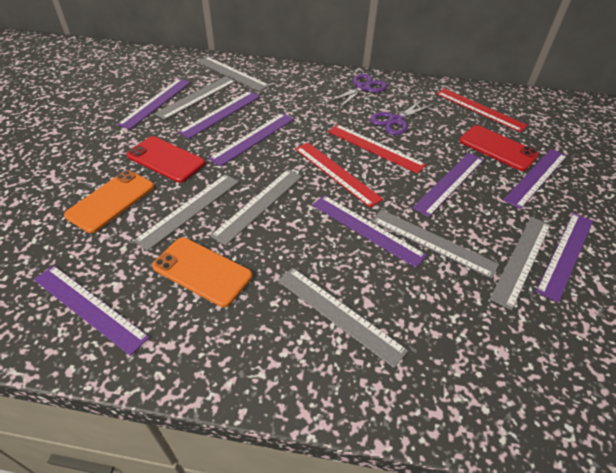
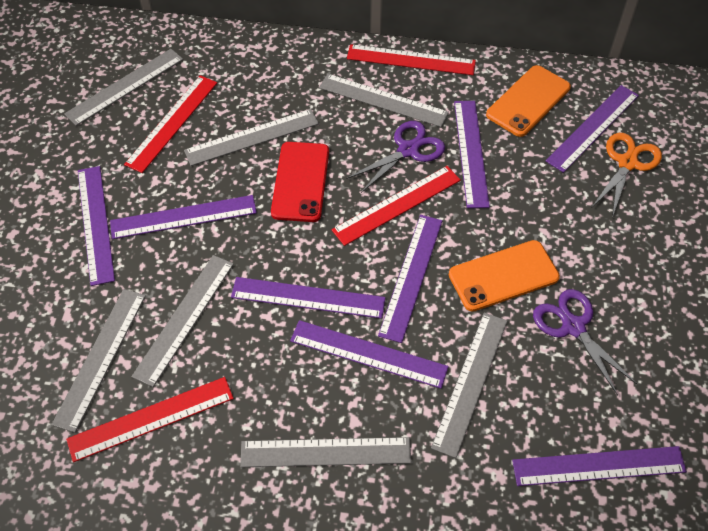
orange scissors: 0 -> 1
red phone: 2 -> 1
red ruler: 3 -> 4

